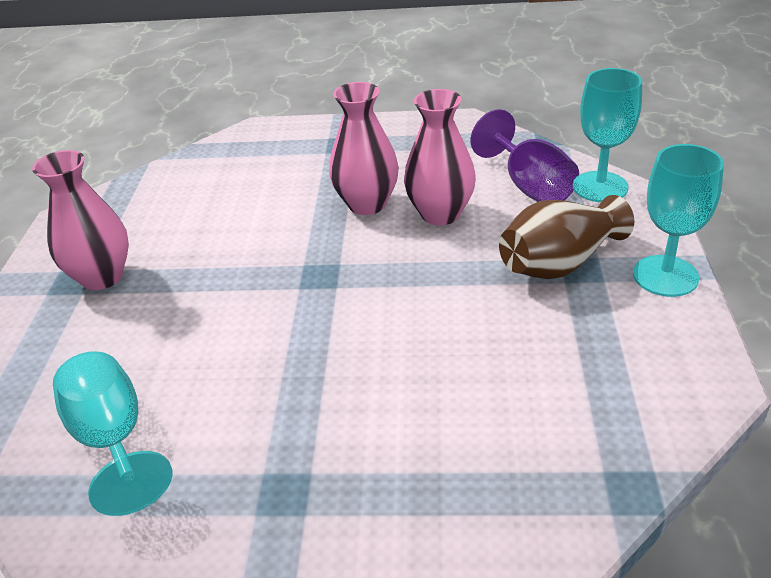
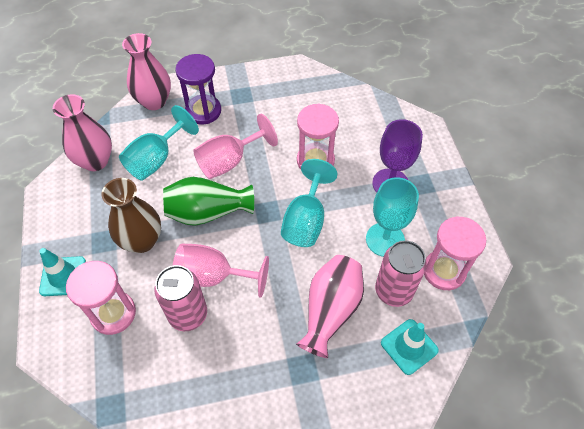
green vase: 0 -> 1
pink can: 0 -> 2
pink goblet: 0 -> 2
pink hourglass: 0 -> 3
purple hourglass: 0 -> 1
turquoise traffic cone: 0 -> 2

